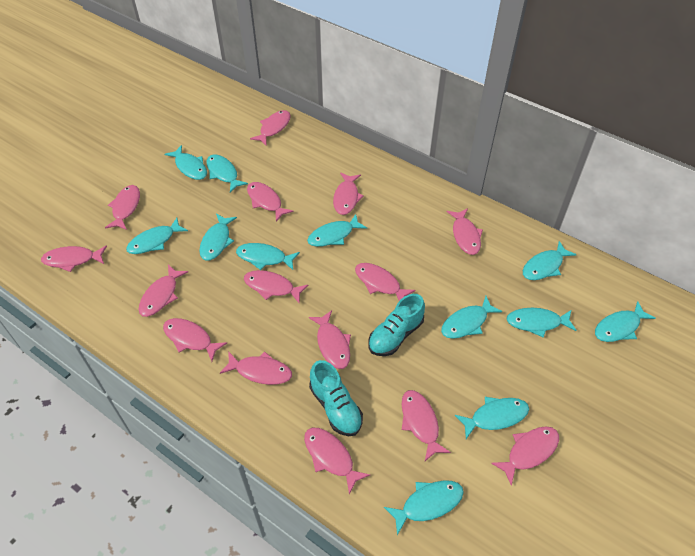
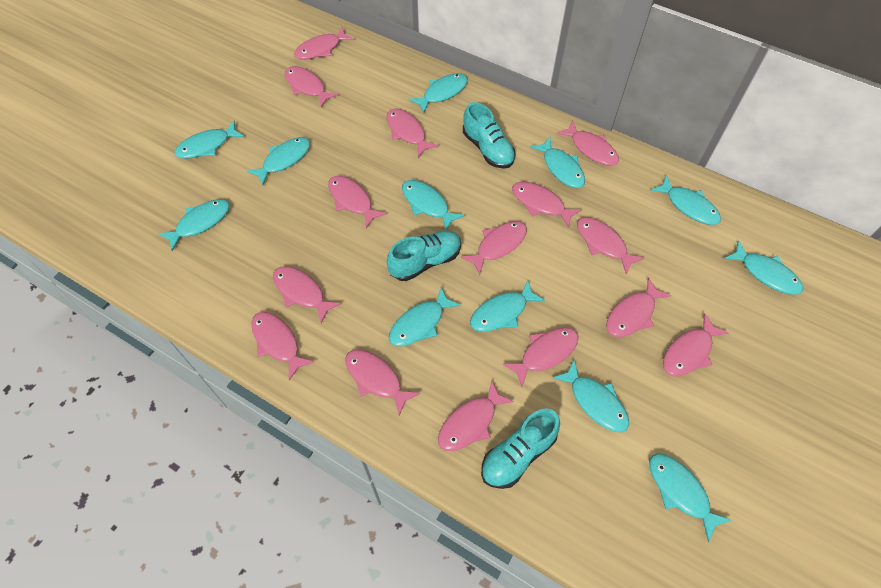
turquoise shoe: 2 -> 3

